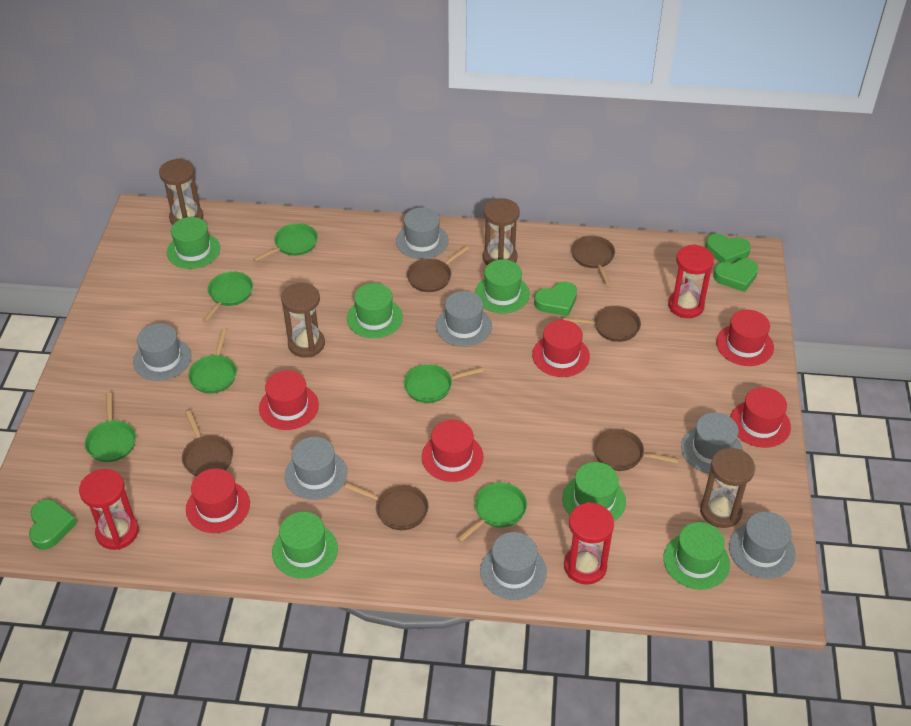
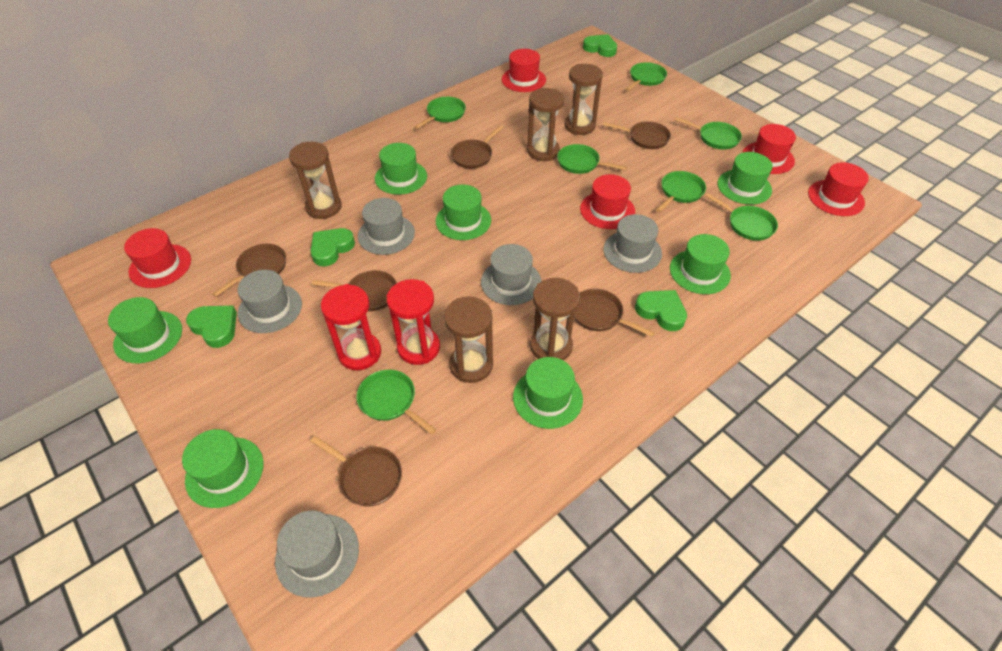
brown hourglass: 4 -> 5
green hat: 6 -> 7
green pan: 6 -> 7
grey hat: 7 -> 5
red hat: 6 -> 5
red hourglass: 3 -> 2

